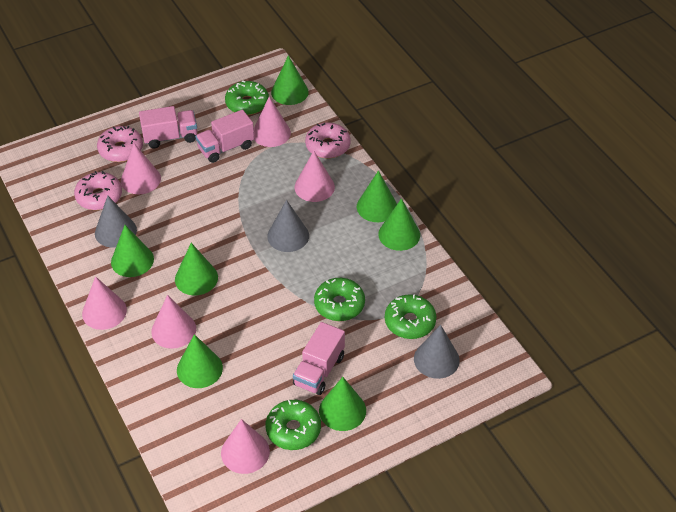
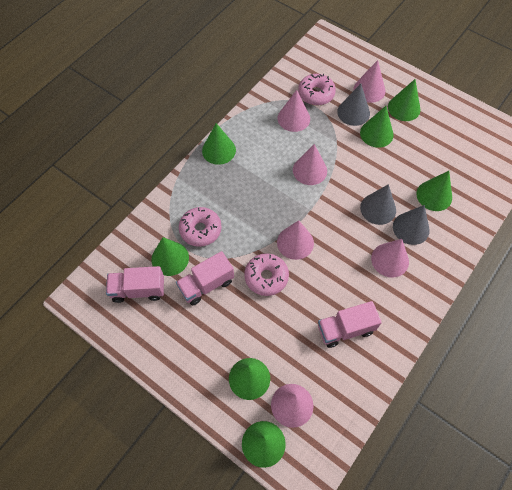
green donut: 4 -> 0

